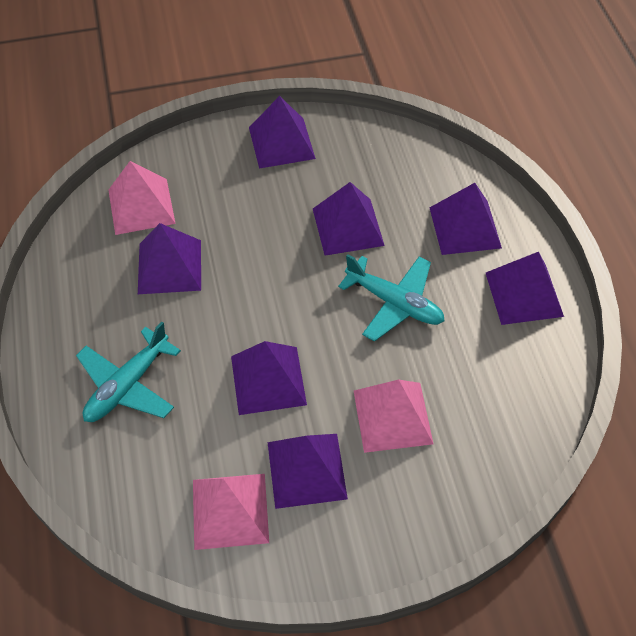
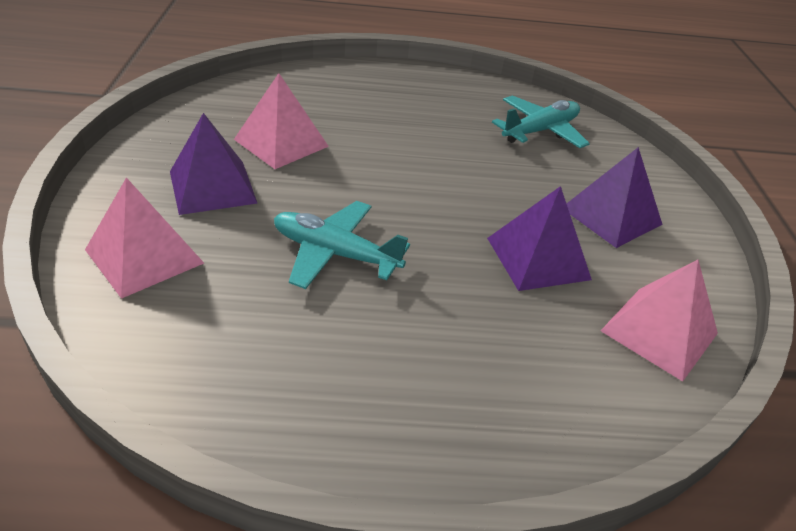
purple pyramid: 7 -> 3

